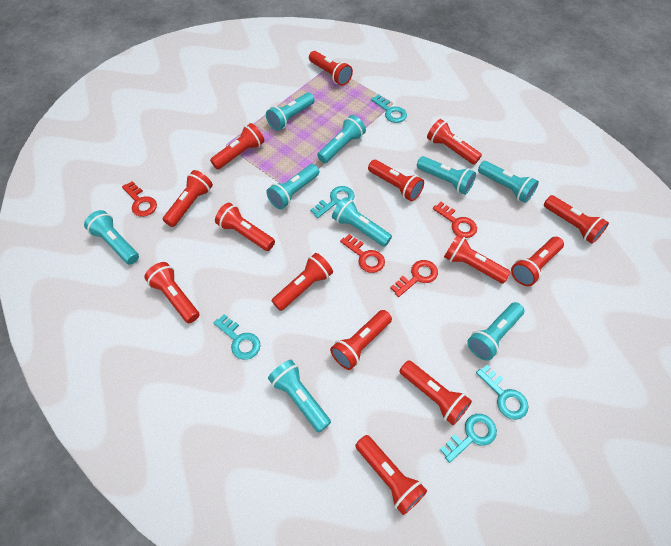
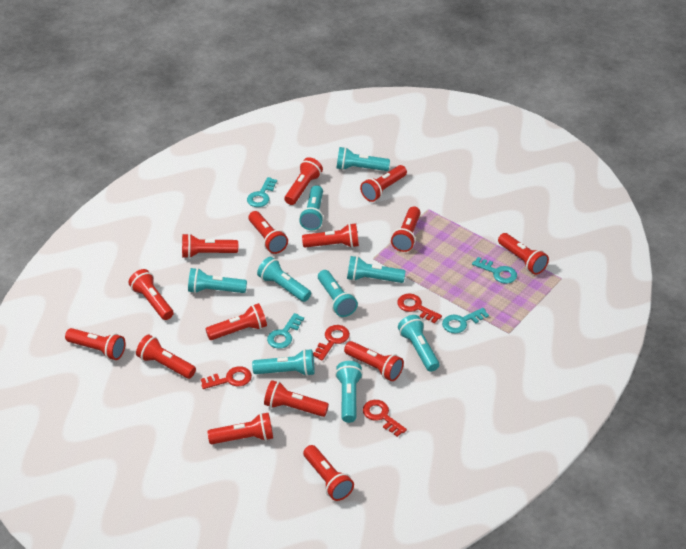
red flashlight: 14 -> 15
turquoise key: 5 -> 4

